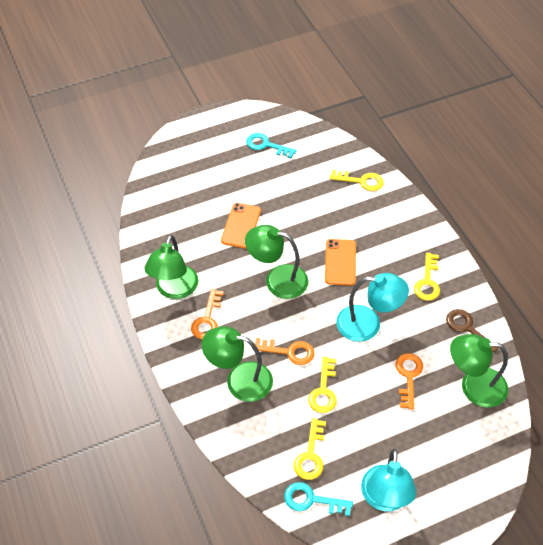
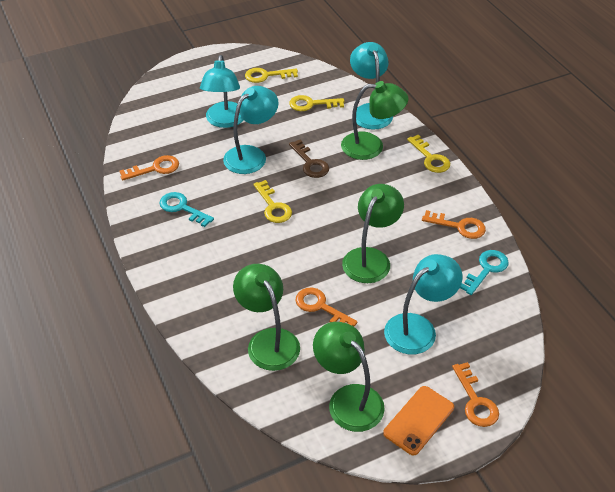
orange key: 3 -> 4
orange phone: 2 -> 1
turquoise lamp: 2 -> 4

